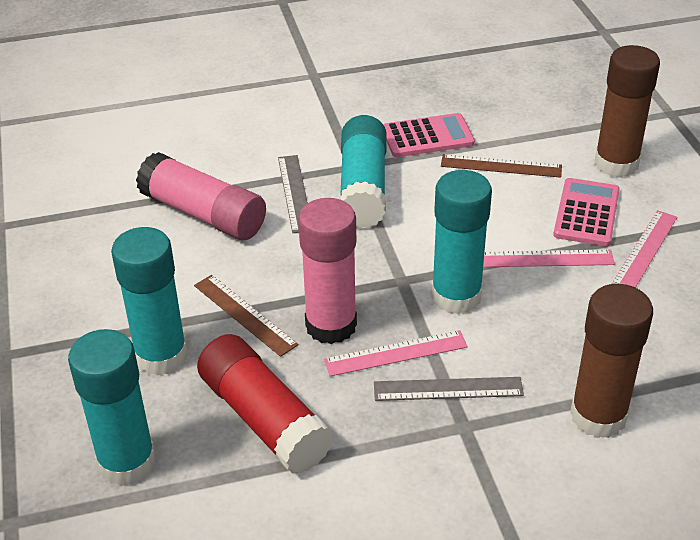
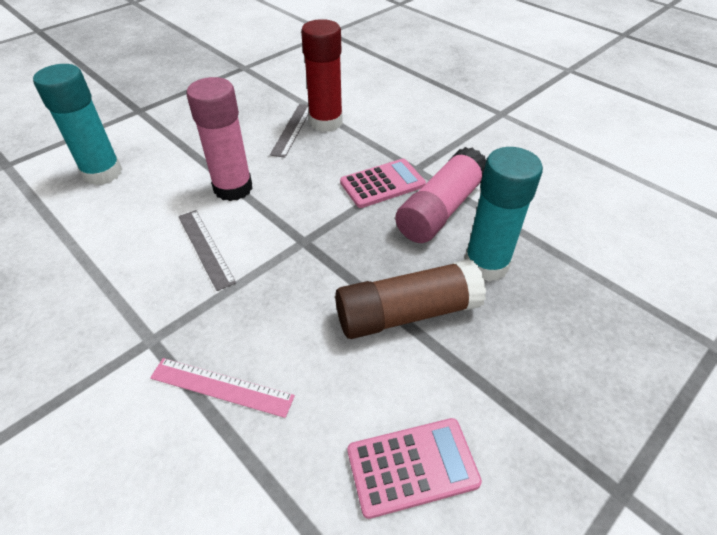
brown glue stick: 2 -> 1
brown ruler: 2 -> 0
pink ruler: 3 -> 1
turquoise glue stick: 4 -> 2

